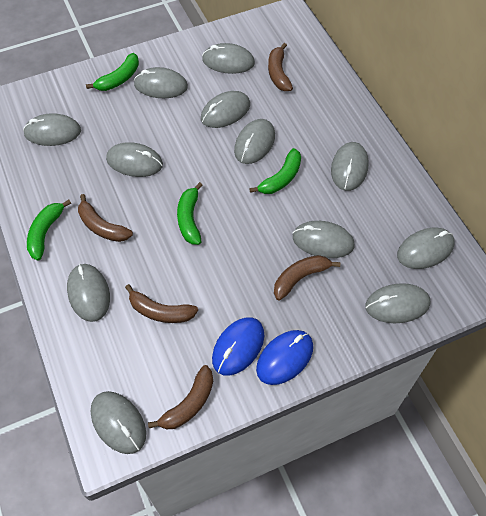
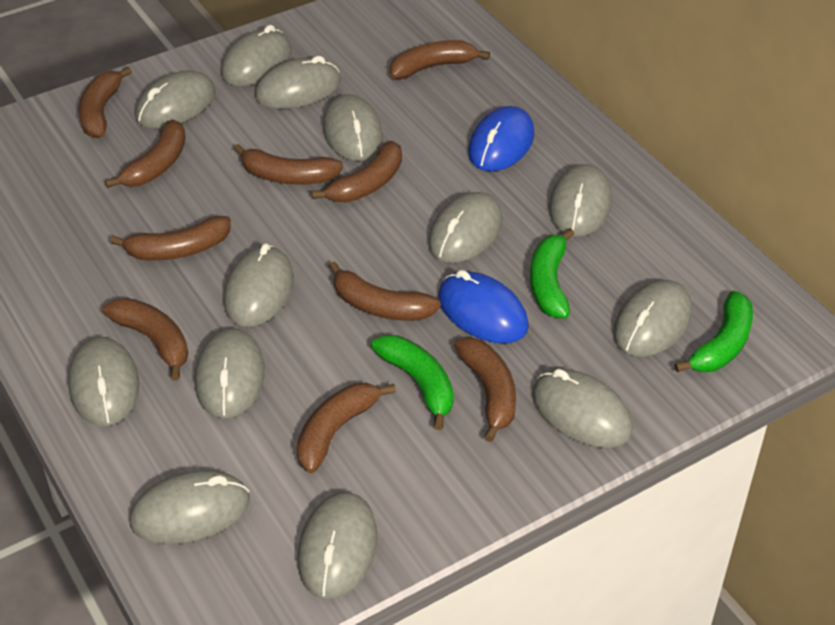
brown banana: 5 -> 10
green banana: 4 -> 3
grey mouse: 12 -> 13

